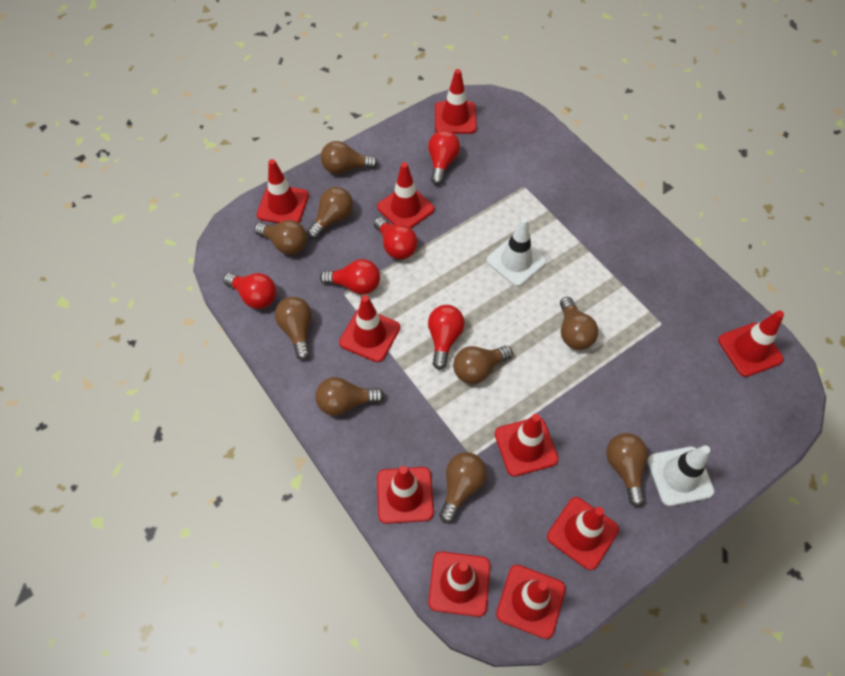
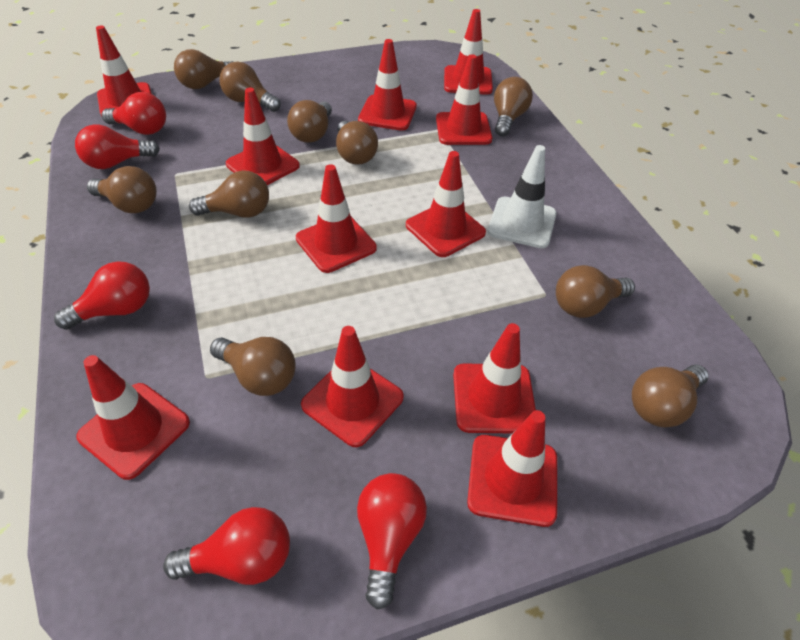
brown light bulb: 9 -> 10
red traffic cone: 10 -> 11
white traffic cone: 2 -> 1

